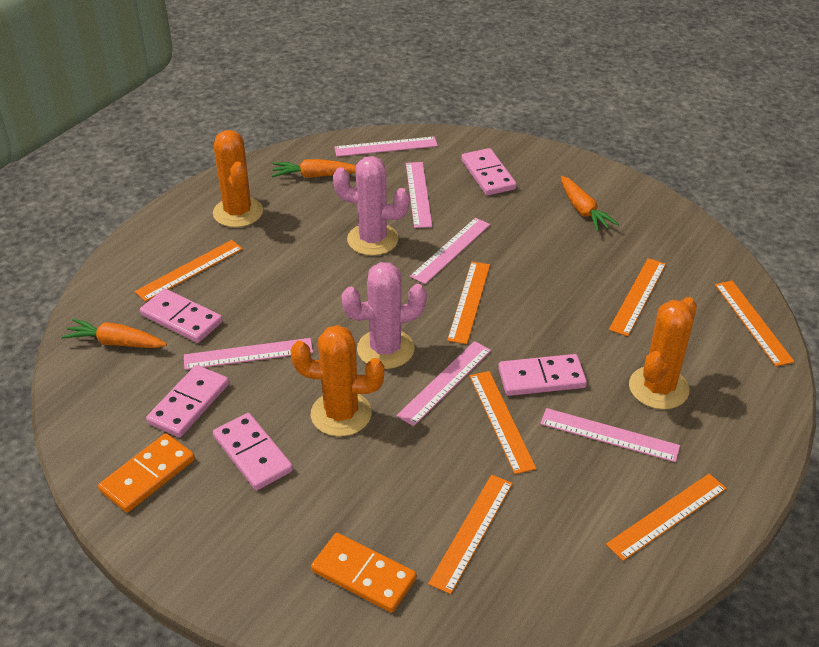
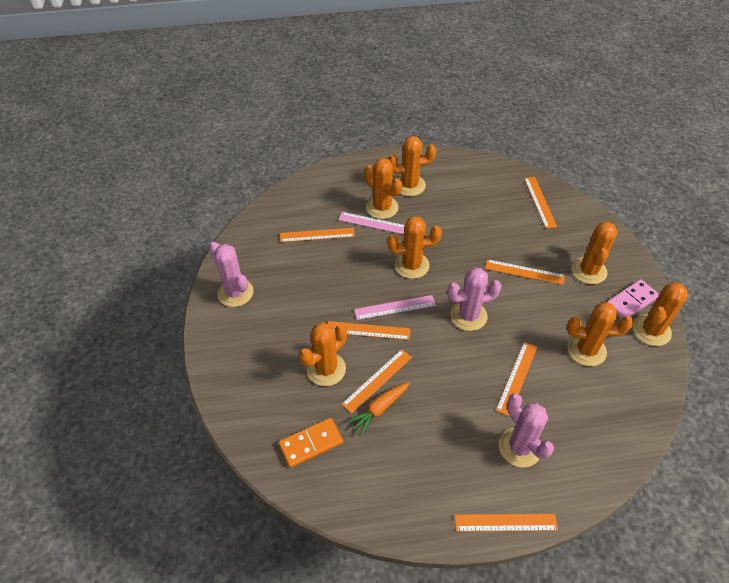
orange cactus: 3 -> 7
orange carrot: 3 -> 1
orange domino: 2 -> 1
pink cactus: 2 -> 3
pink domino: 5 -> 1
pink ruler: 6 -> 2

